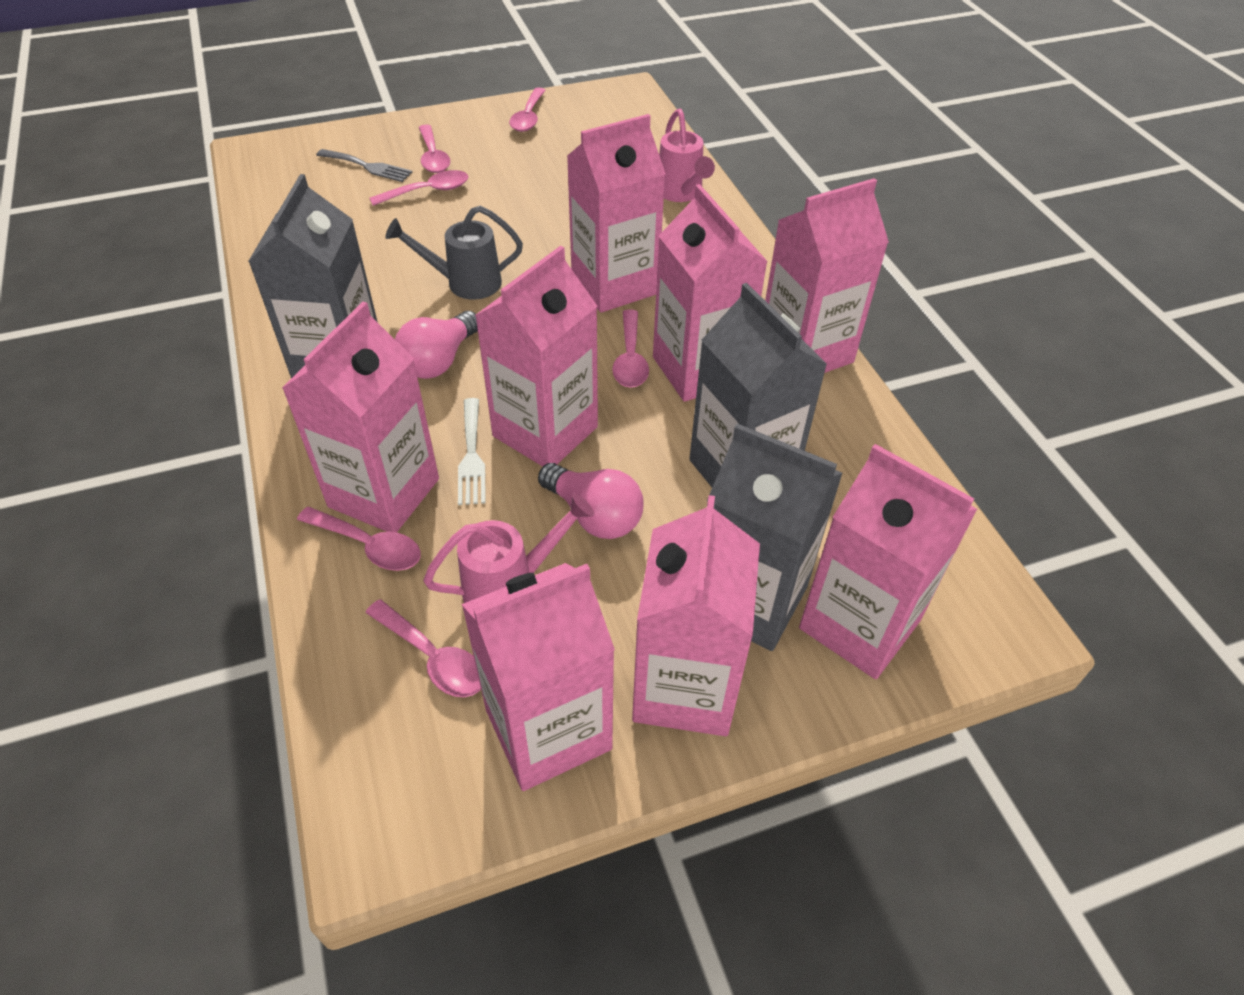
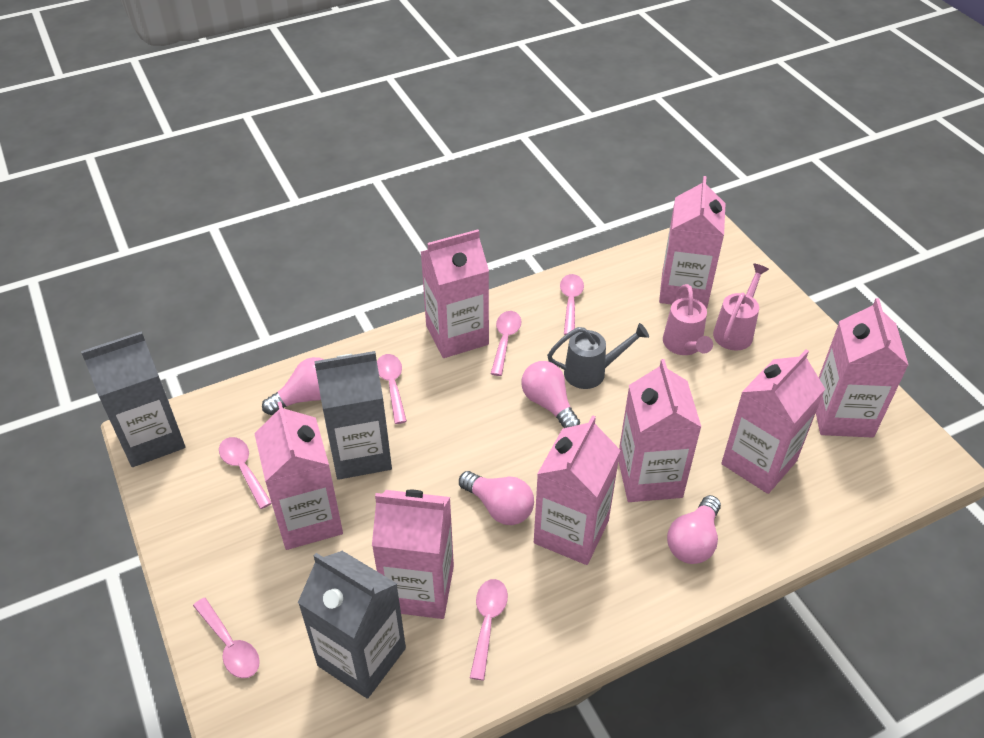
grey fork: 1 -> 0
pink light bulb: 2 -> 4
white fork: 1 -> 0

